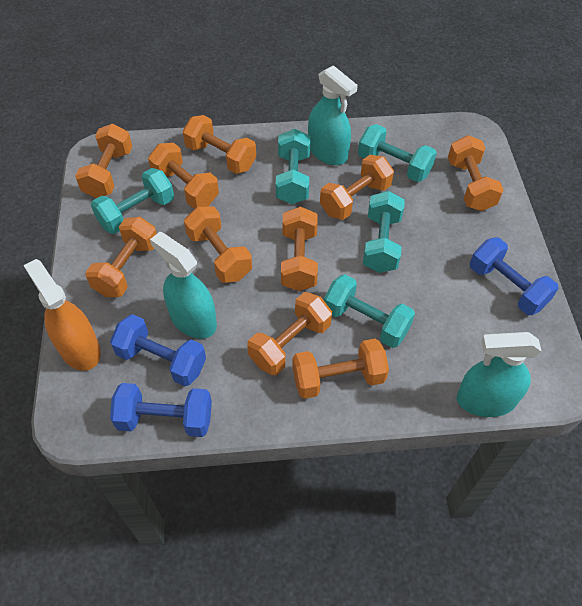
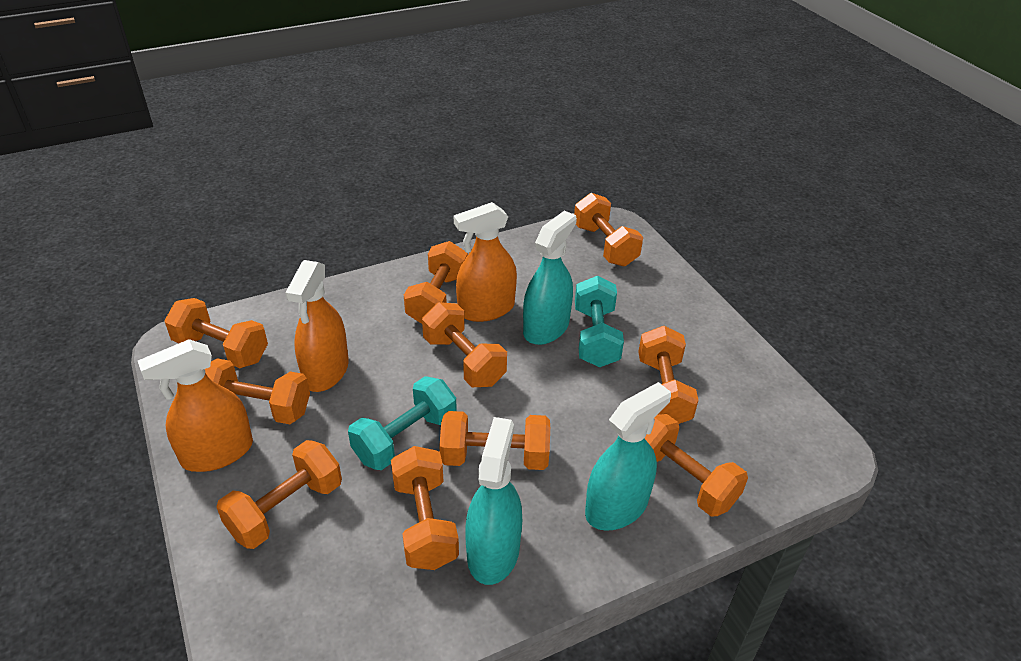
blue dumbbell: 3 -> 0
orange spray bottle: 1 -> 3
turquoise dumbbell: 5 -> 2

